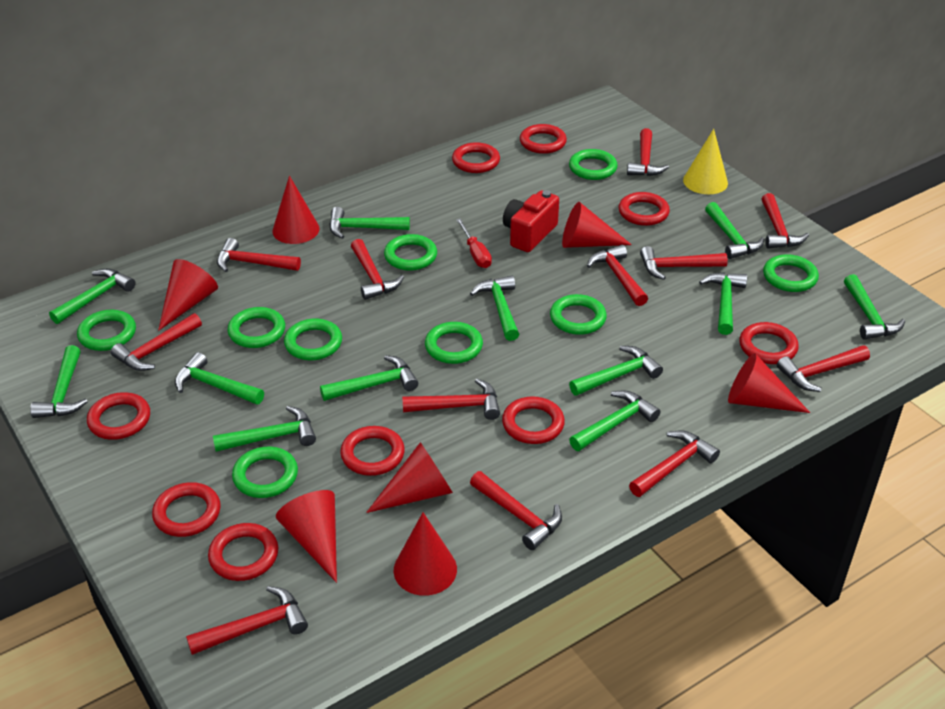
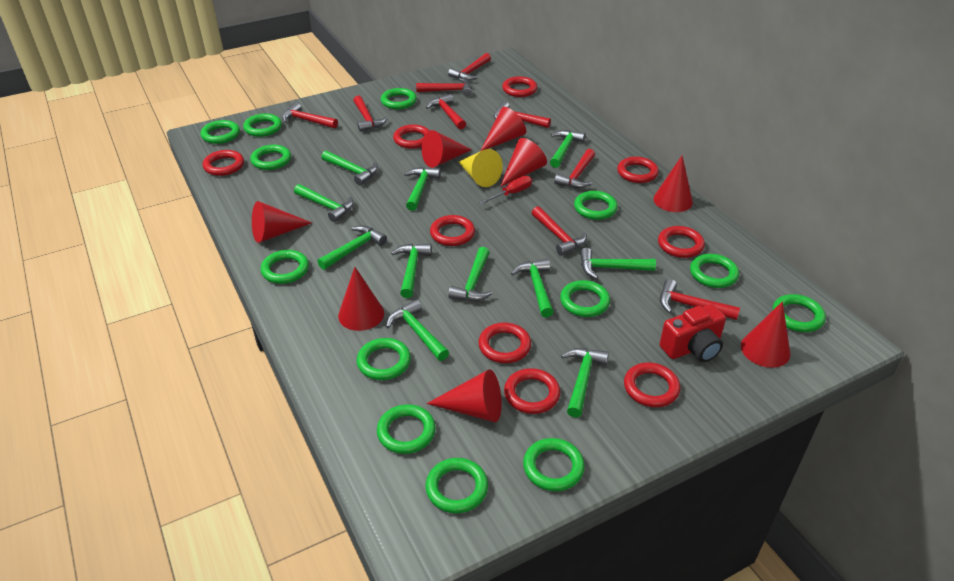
green hammer: 12 -> 11
green ring: 9 -> 13
red cone: 7 -> 8
red hammer: 12 -> 9

